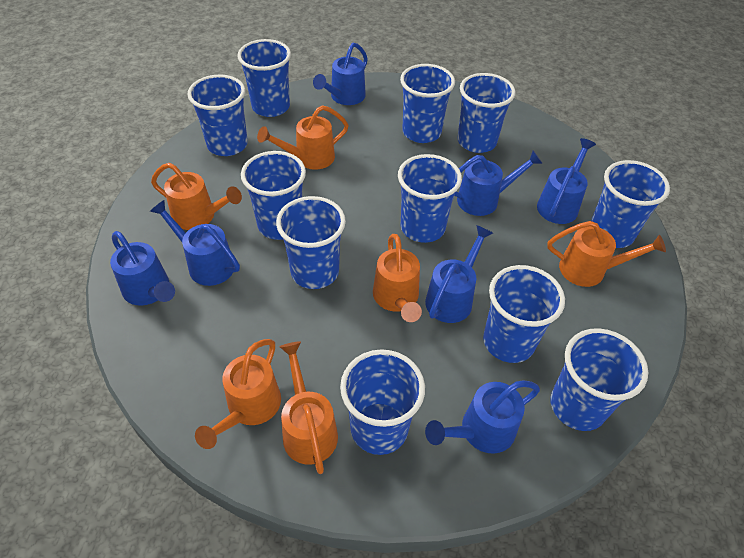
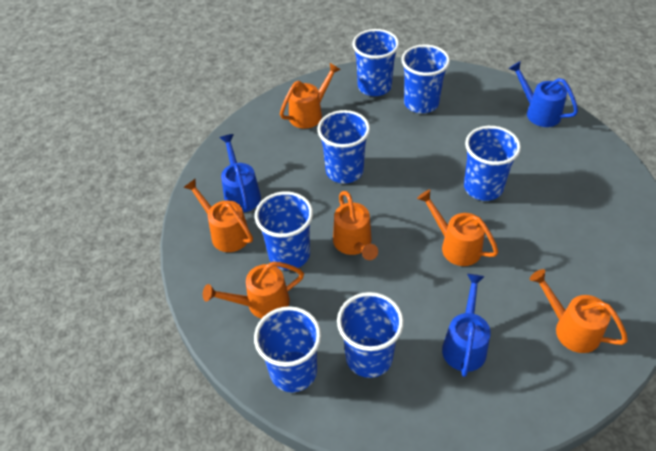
blue cup: 11 -> 7
blue watering can: 7 -> 3

